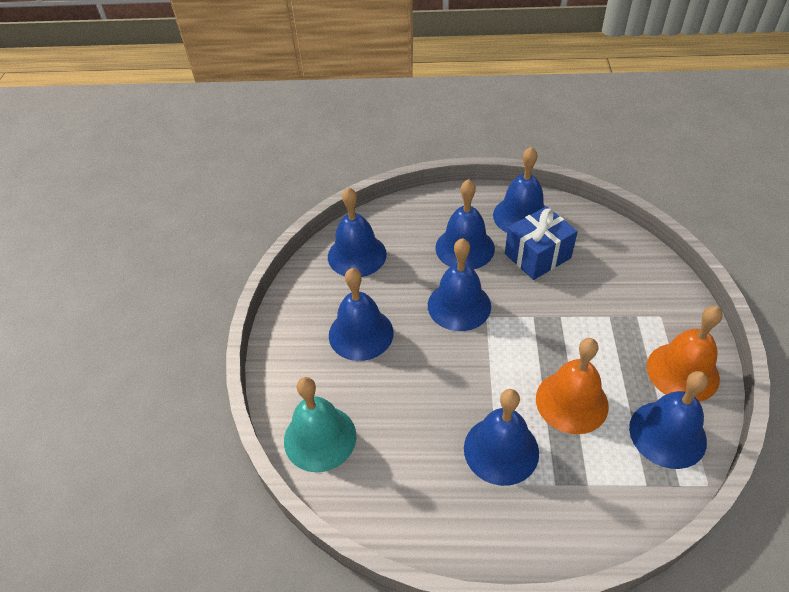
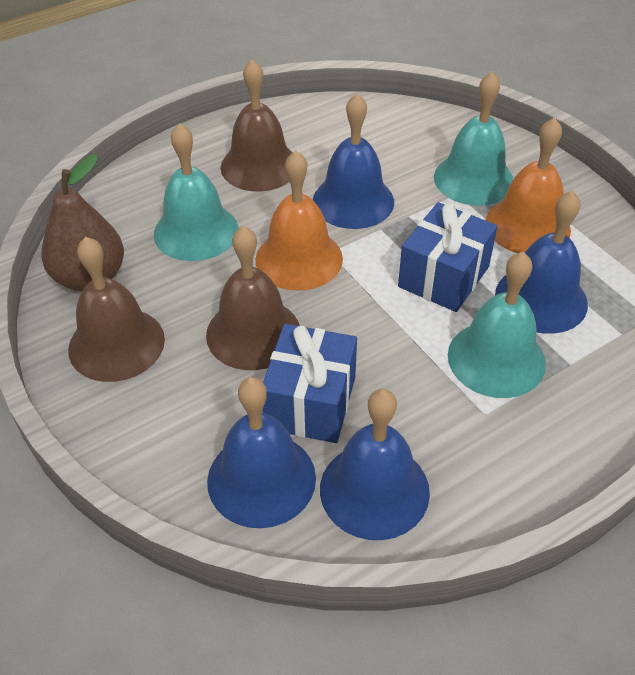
blue bell: 7 -> 4
blue gift: 1 -> 2
brown bell: 0 -> 3
brown pear: 0 -> 1
turquoise bell: 1 -> 3

